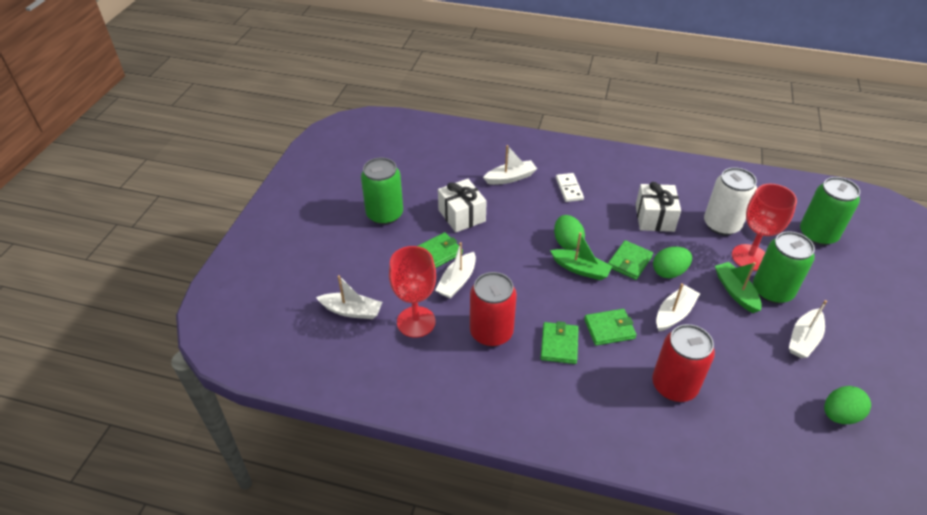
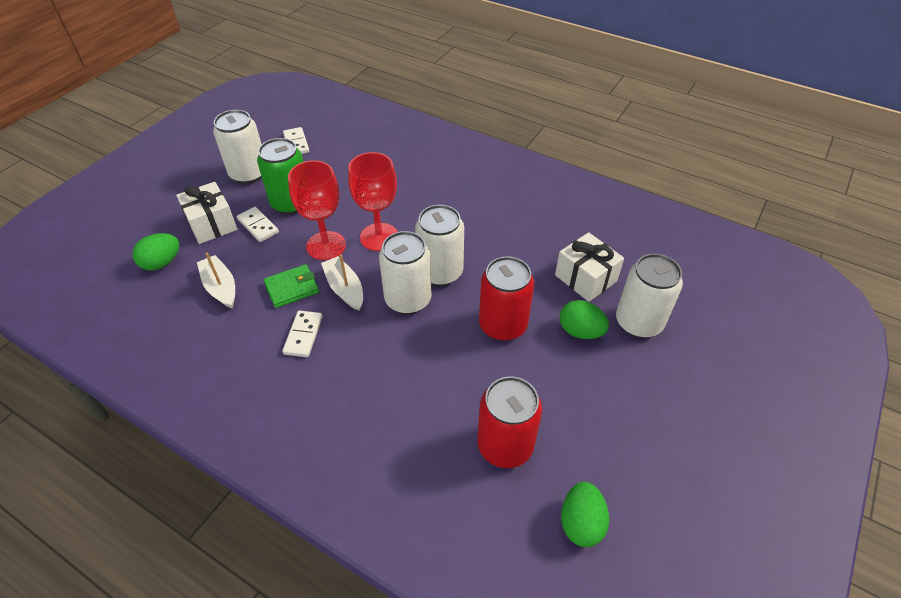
green boat: 2 -> 0
green can: 3 -> 1
green wallet: 4 -> 1
white boat: 5 -> 2
white can: 1 -> 4
white domino: 1 -> 3

